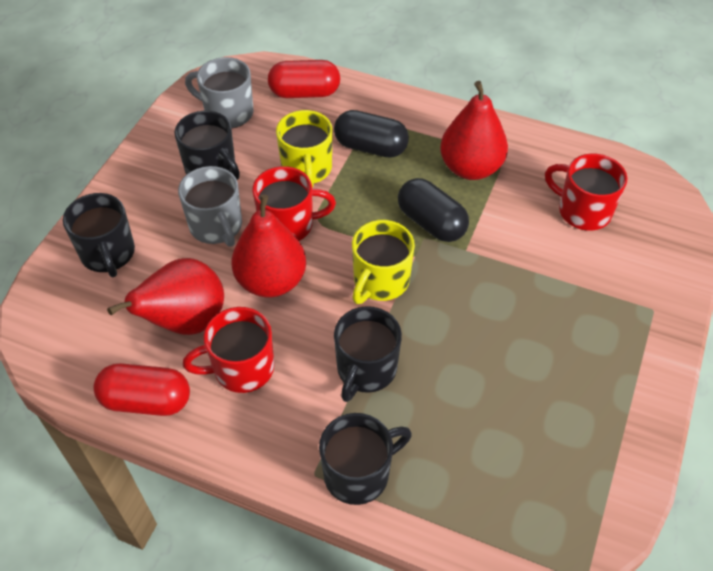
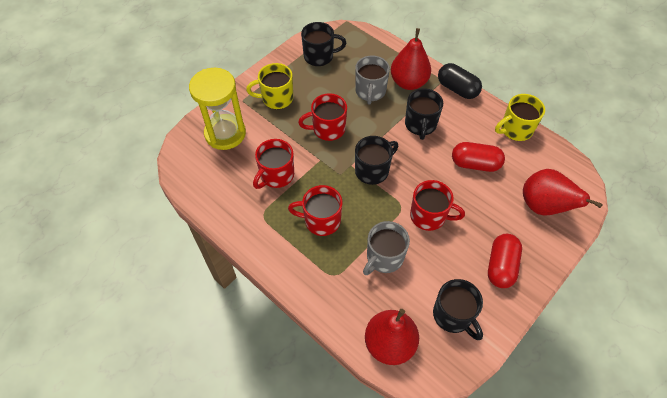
black capsule: 2 -> 1
red mug: 3 -> 4
yellow hourglass: 0 -> 1

